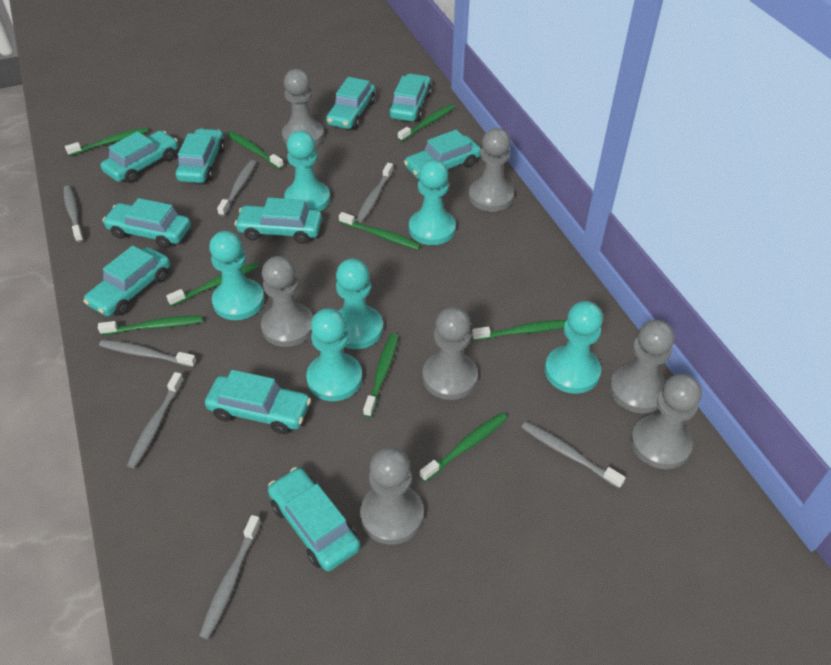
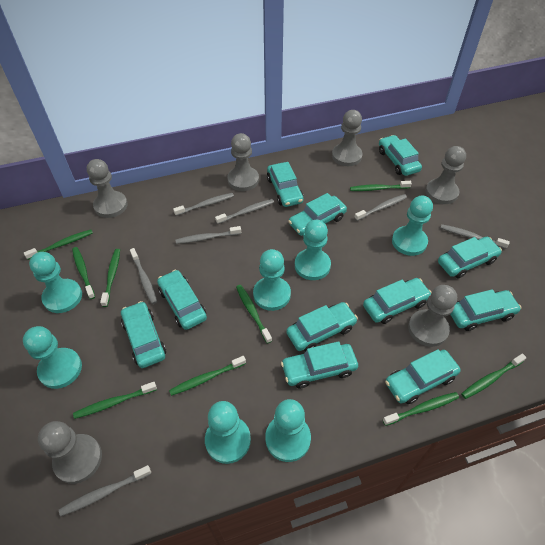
grey pawn: 7 -> 6
turquoise car: 10 -> 11
turquoise pawn: 6 -> 7

